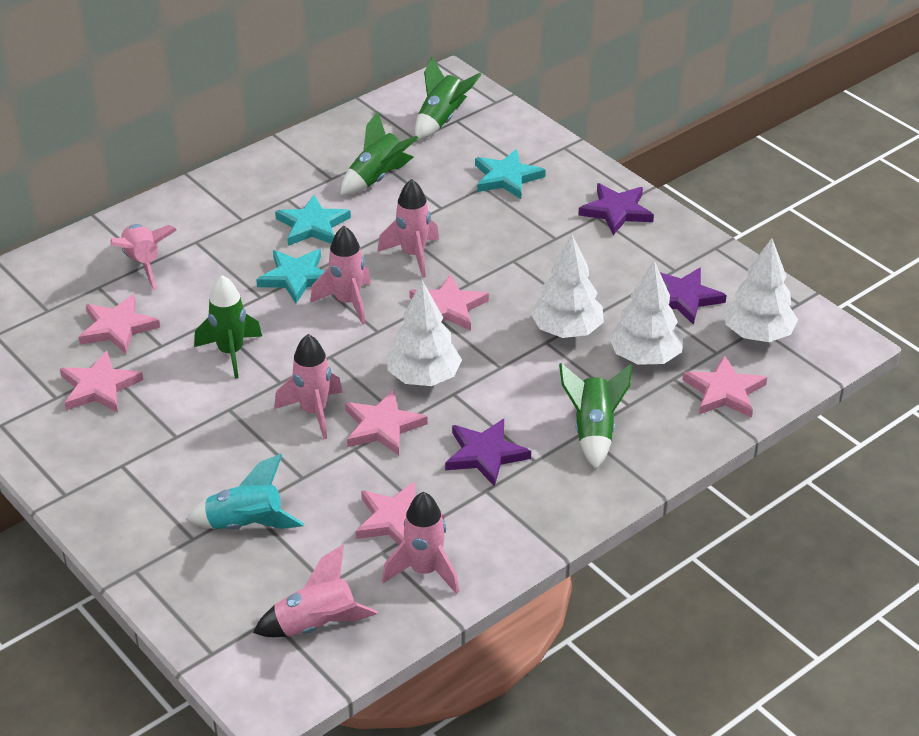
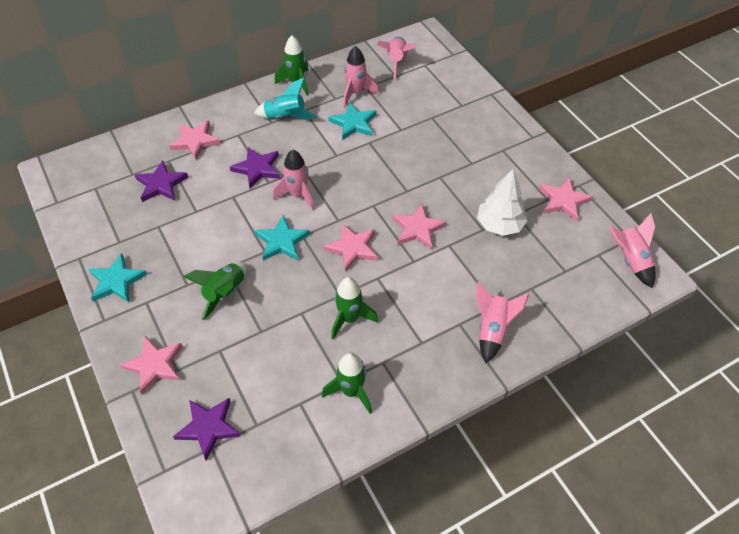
pink rocket: 6 -> 5
pink star: 6 -> 5
white tree: 4 -> 1

